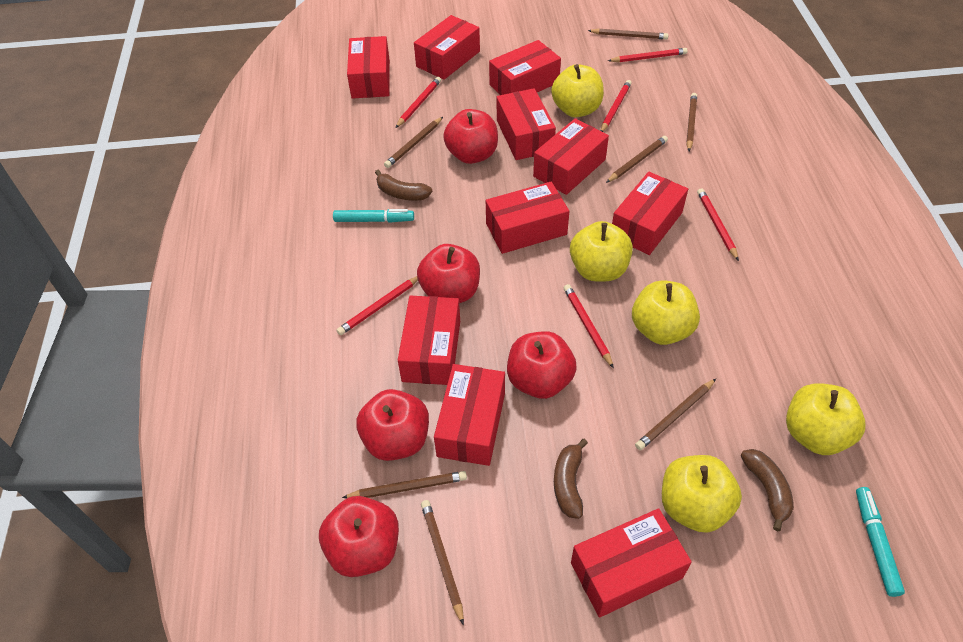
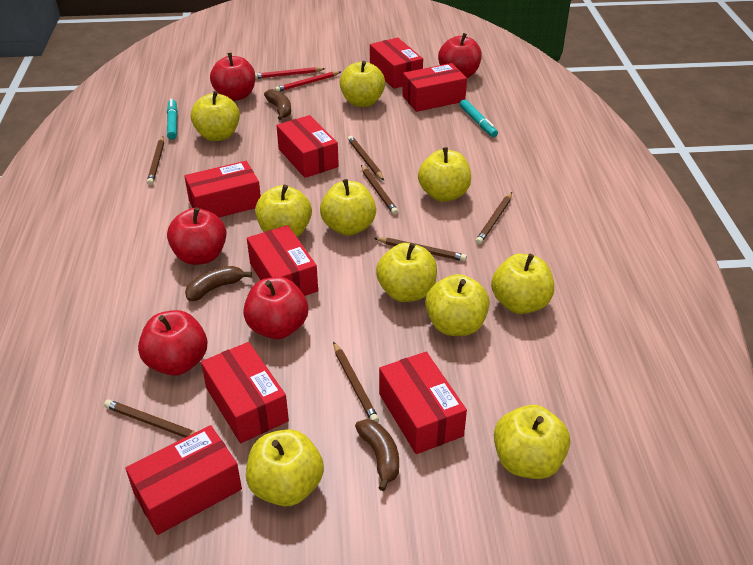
red box: 10 -> 8
red pencil: 6 -> 2
yellow apple: 5 -> 10

